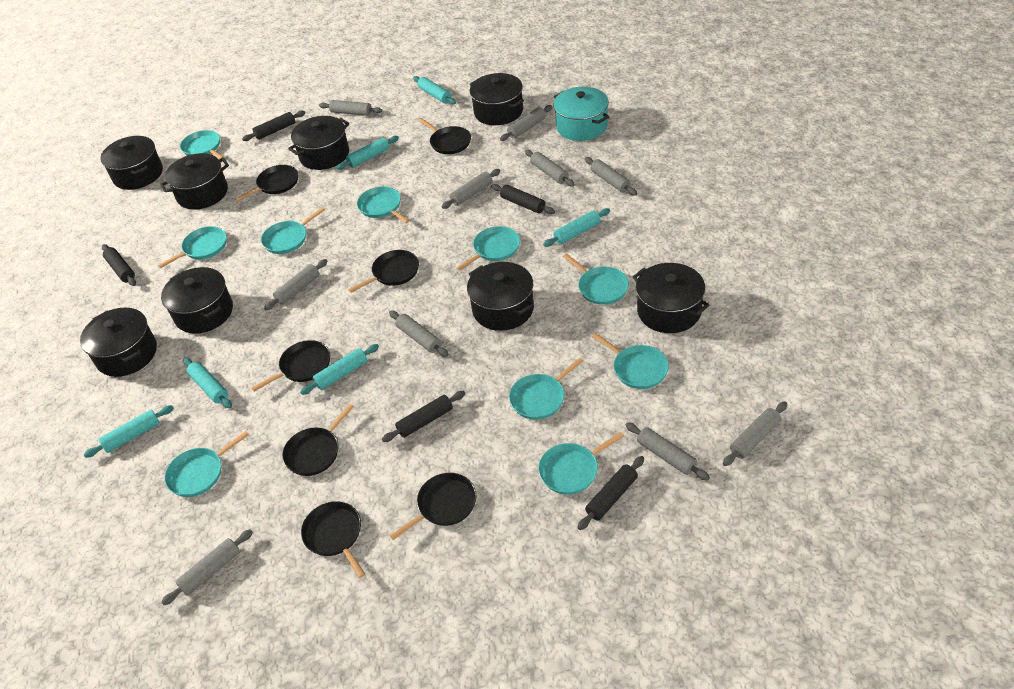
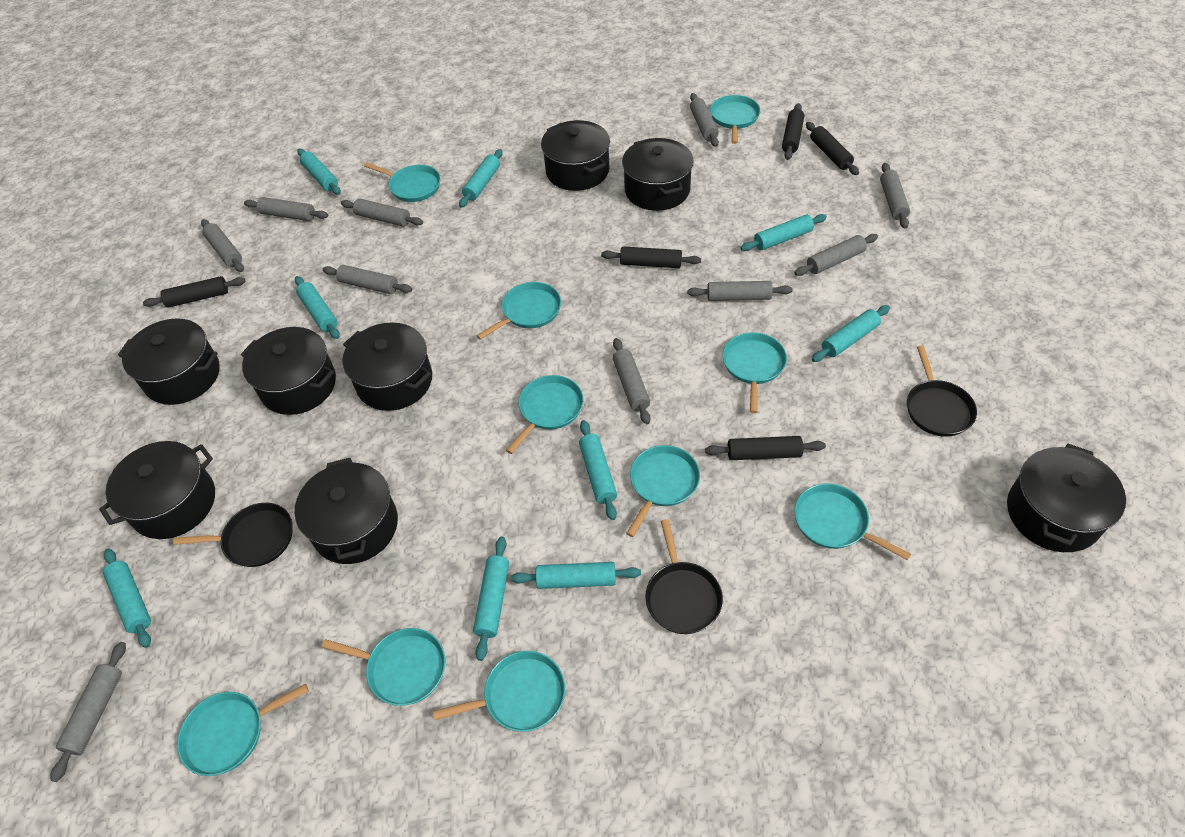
black pan: 7 -> 3
turquoise pot: 1 -> 0
turquoise rolling pin: 6 -> 9

